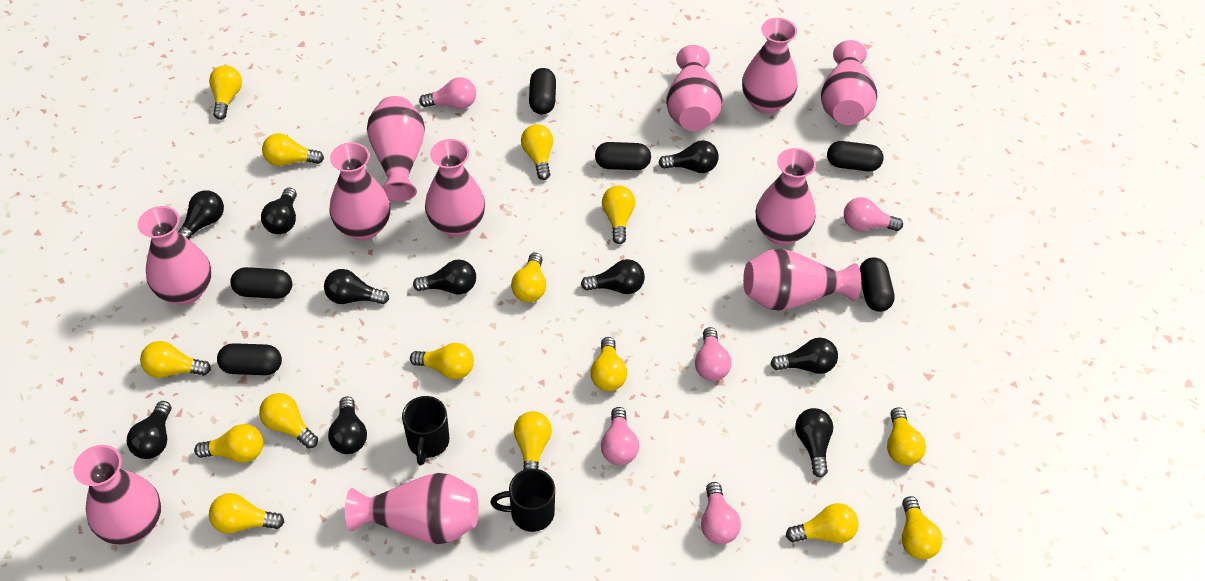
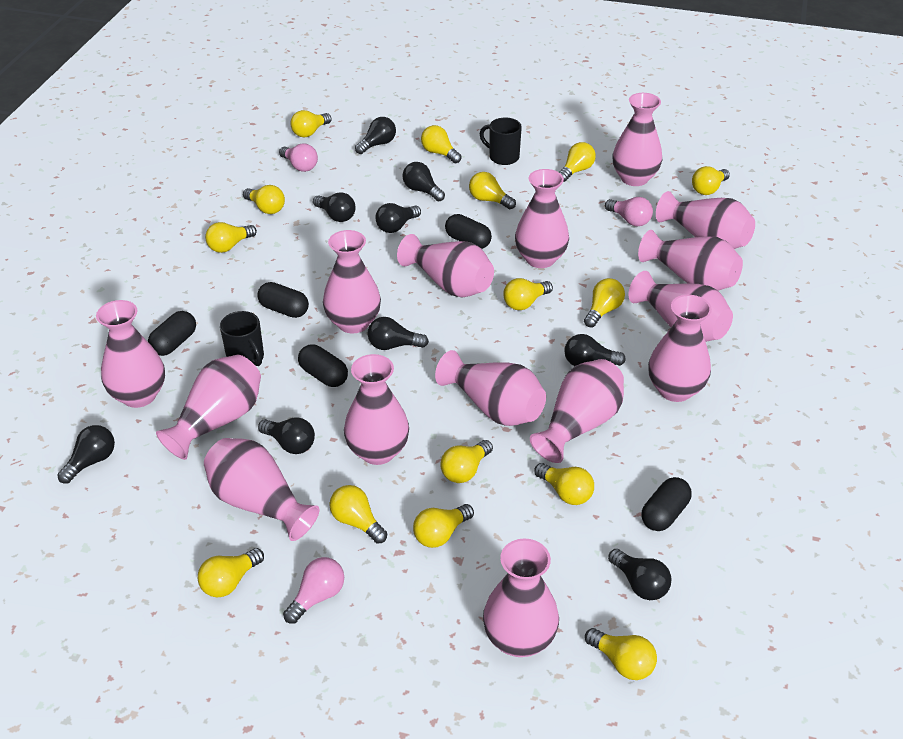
black capsule: 6 -> 5
black light bulb: 10 -> 9
pink light bulb: 5 -> 3
pink vase: 11 -> 15

